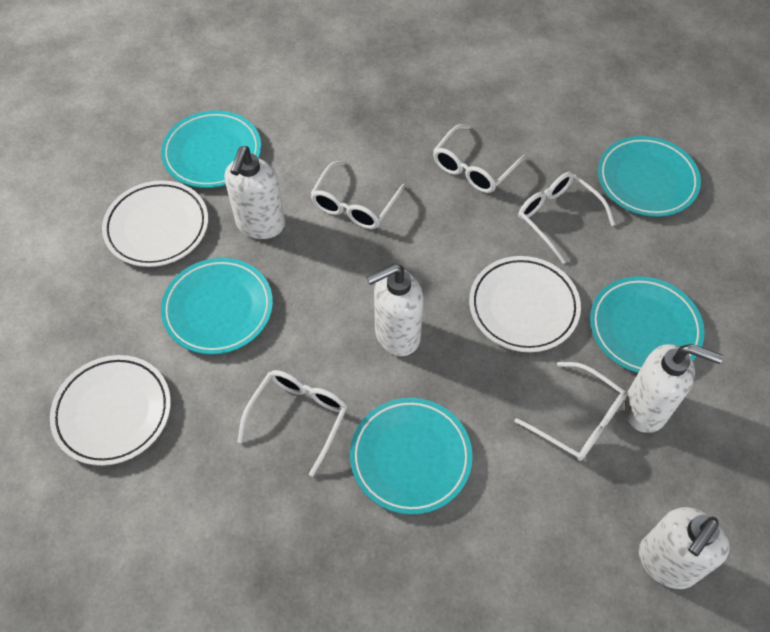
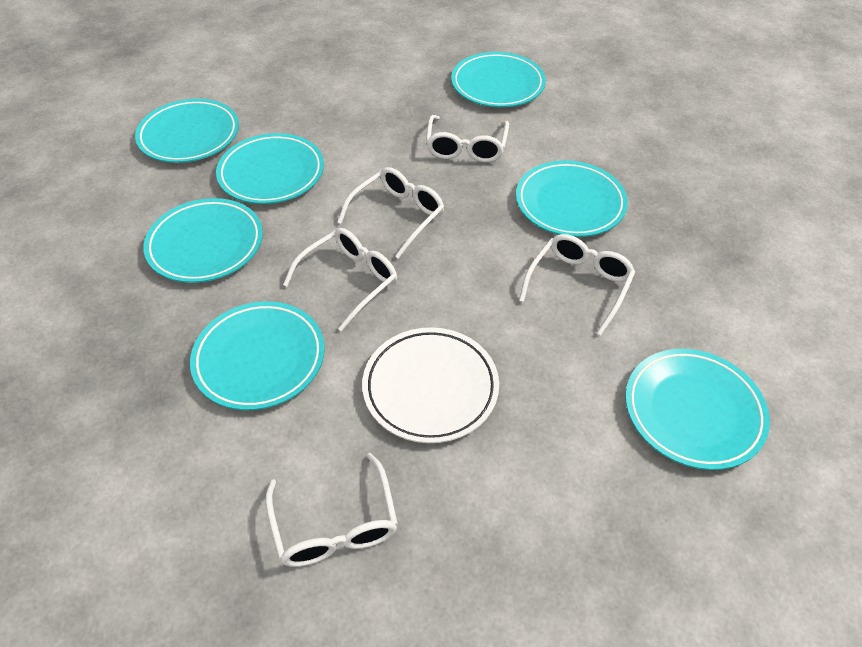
turquoise plate: 5 -> 7
white plate: 3 -> 1
white soap dispenser: 4 -> 0

